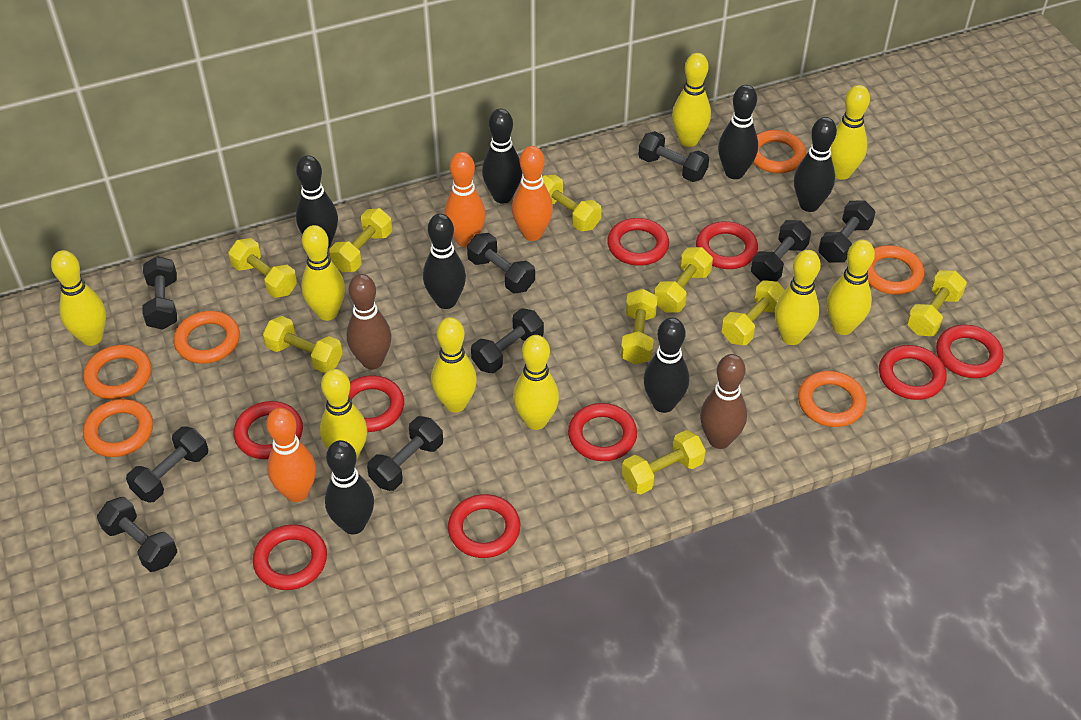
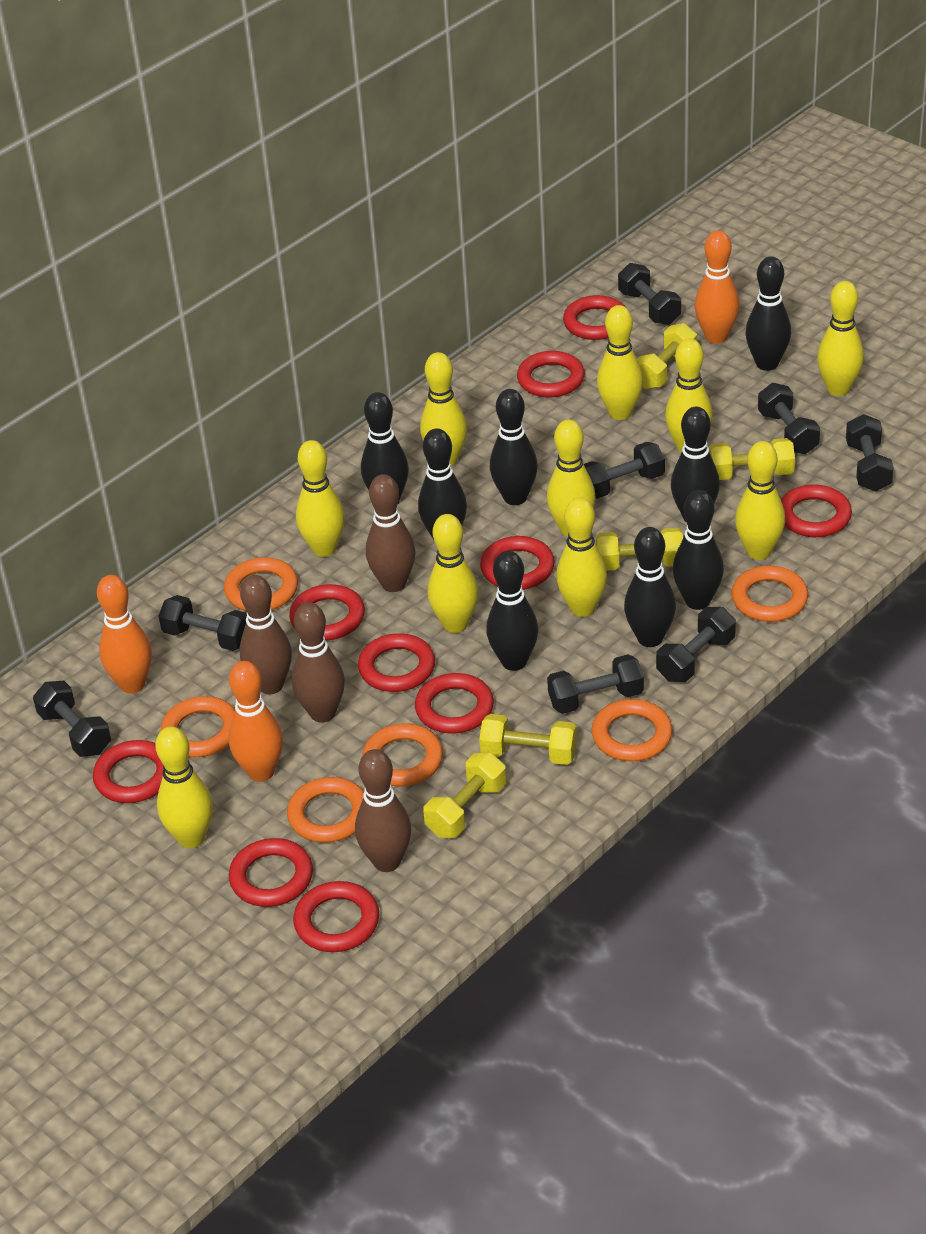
black bowling pin: 7 -> 8
black dumbbell: 9 -> 8
brown bowling pin: 2 -> 4
red ring: 9 -> 10
yellow bowling pin: 9 -> 10
yellow dumbbell: 9 -> 5

